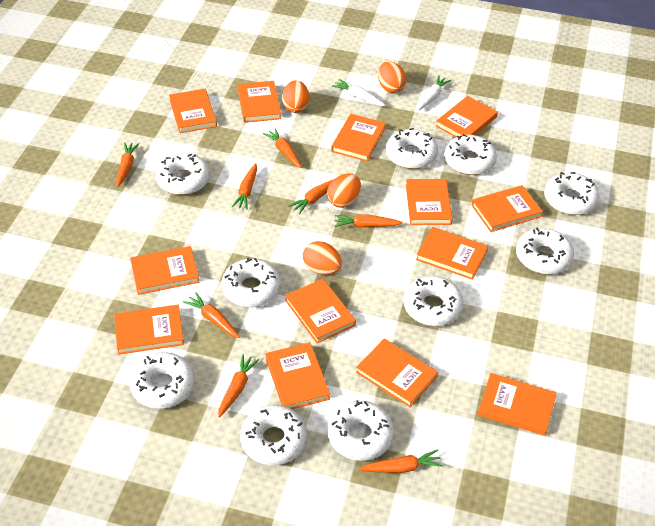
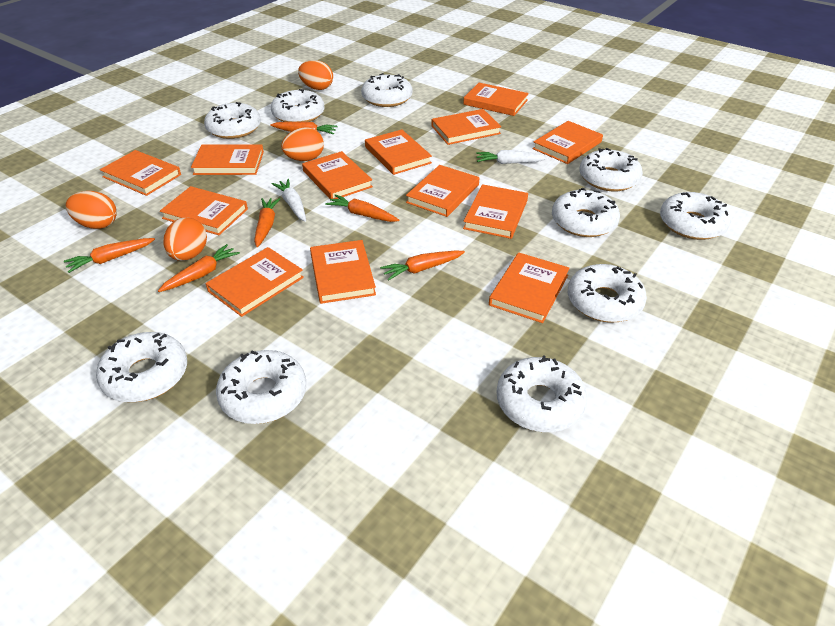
orange carrot: 8 -> 6

